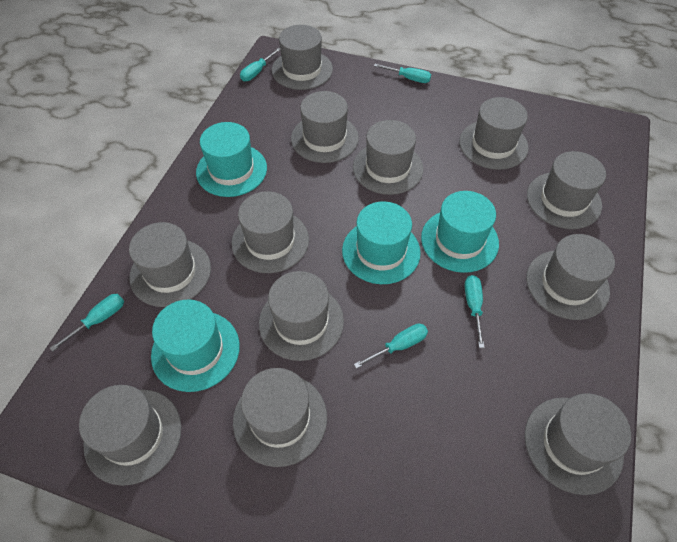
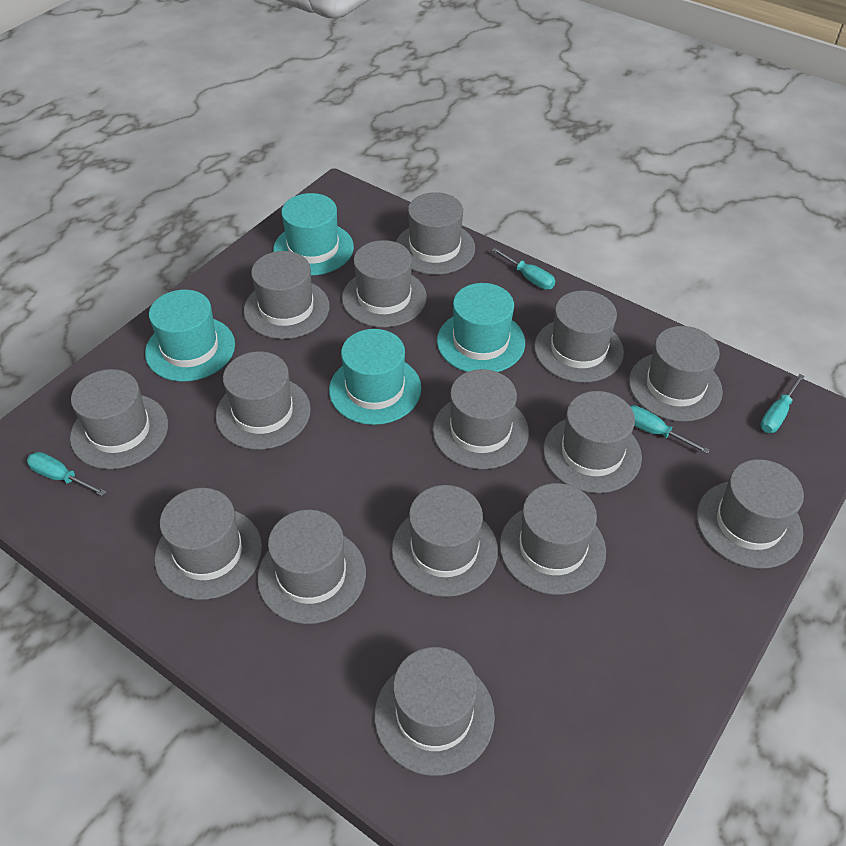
grey hat: 12 -> 15
turquoise screwdriver: 5 -> 4

